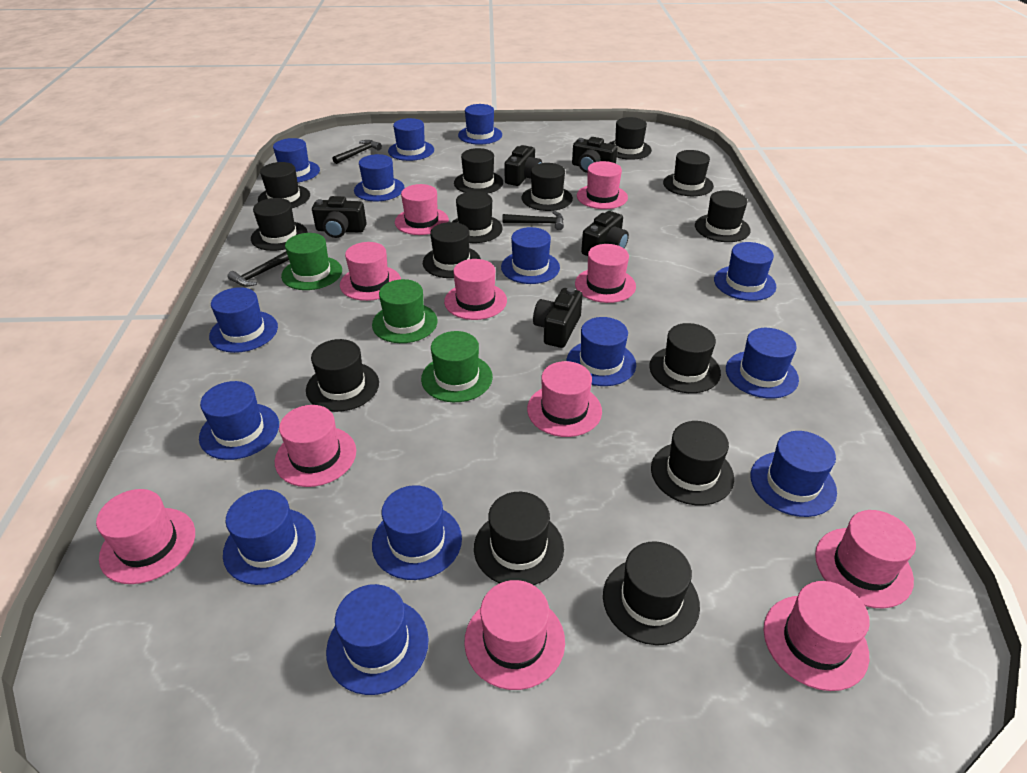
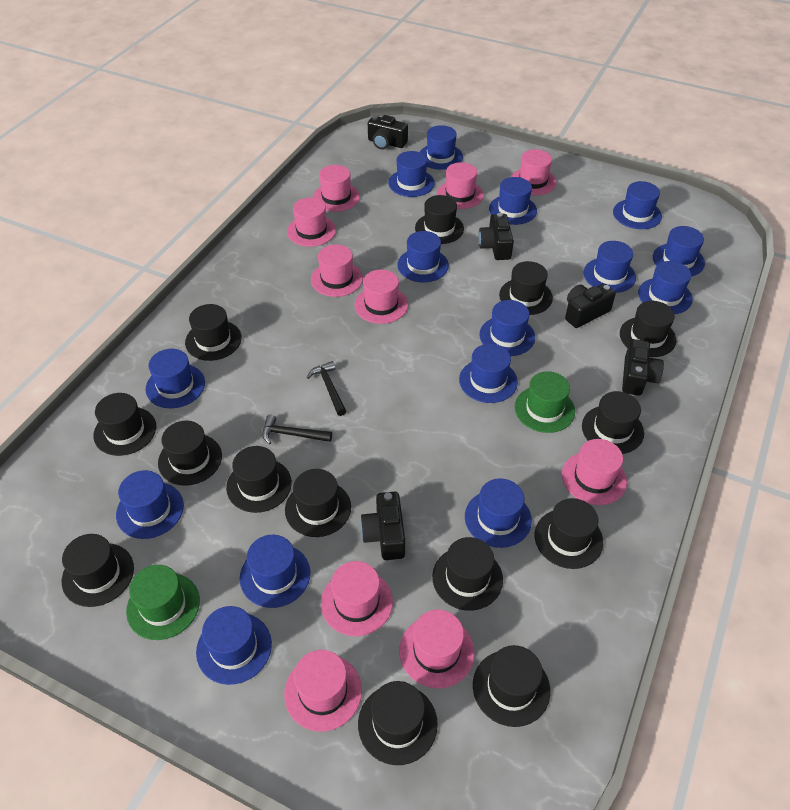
black hammer: 3 -> 2
blue hat: 14 -> 15
green hat: 3 -> 2
pink hat: 11 -> 10

